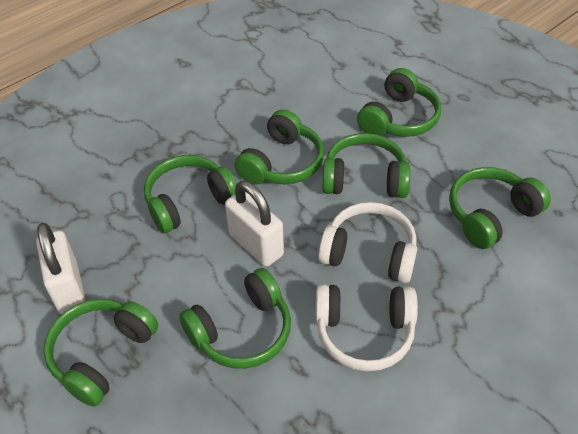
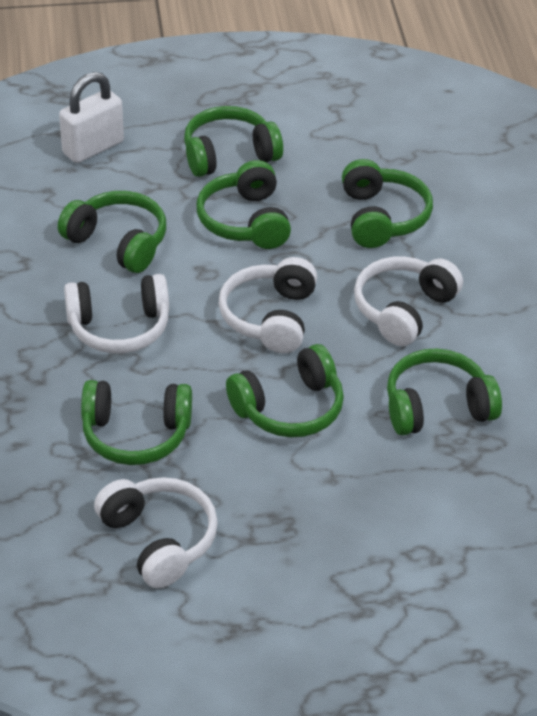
white headphones: 2 -> 4
white padlock: 2 -> 1

